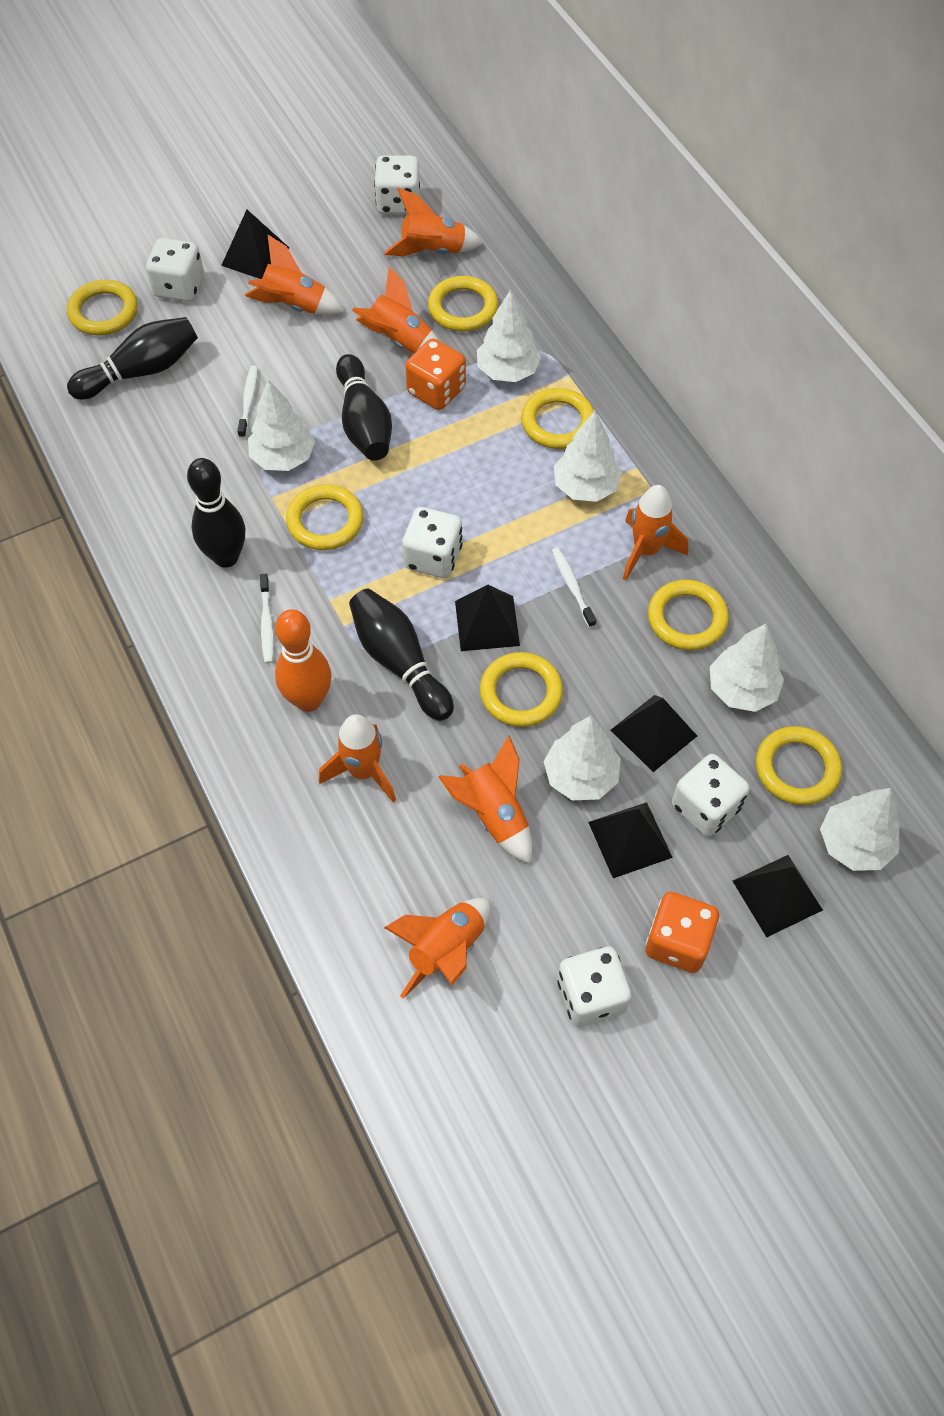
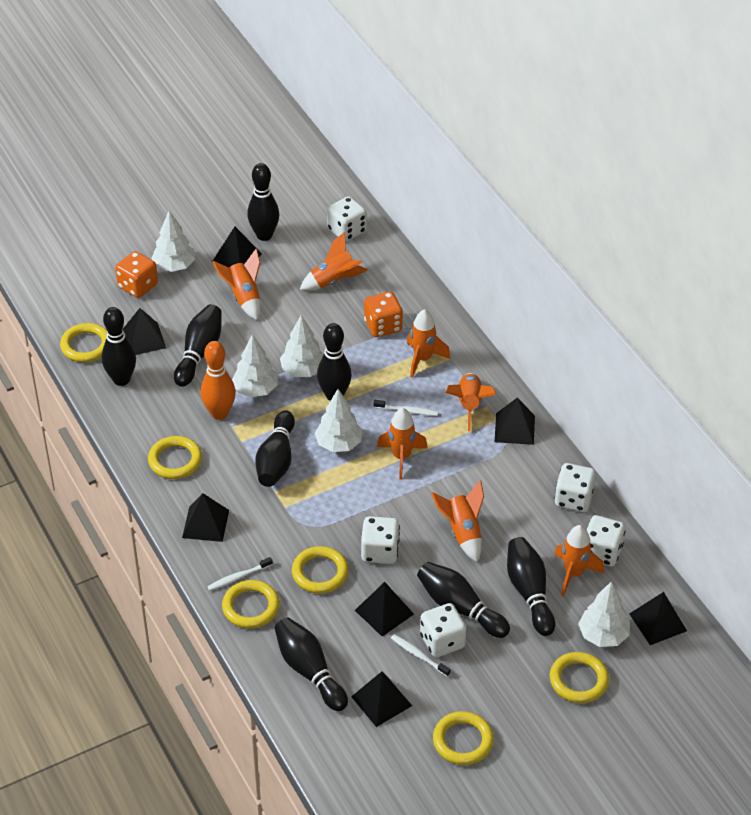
black bowling pin: 4 -> 8
black pyramid: 5 -> 7
white tree: 6 -> 5
yellow ring: 7 -> 6

